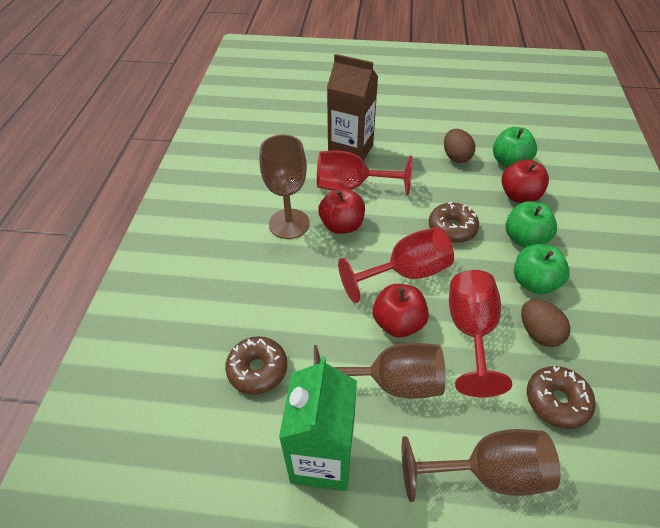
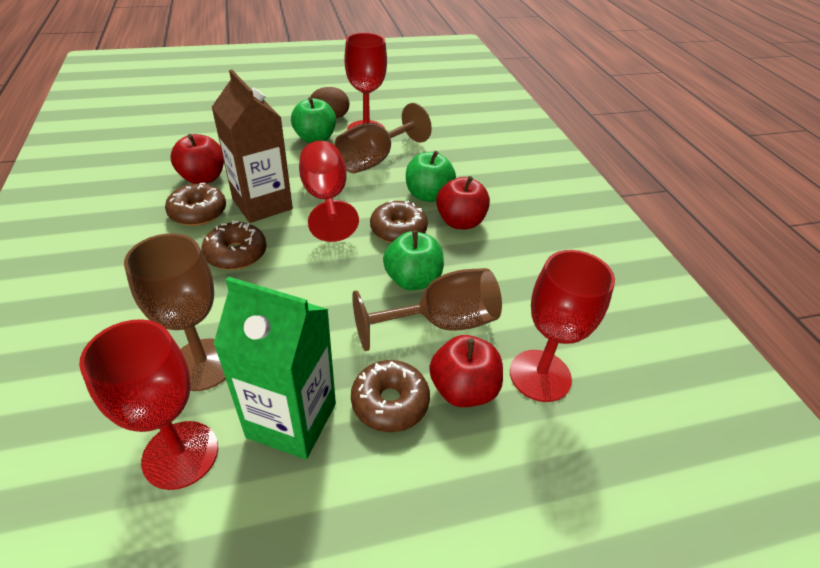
brown donut: 3 -> 4
brown egg: 2 -> 1
red goblet: 3 -> 4

